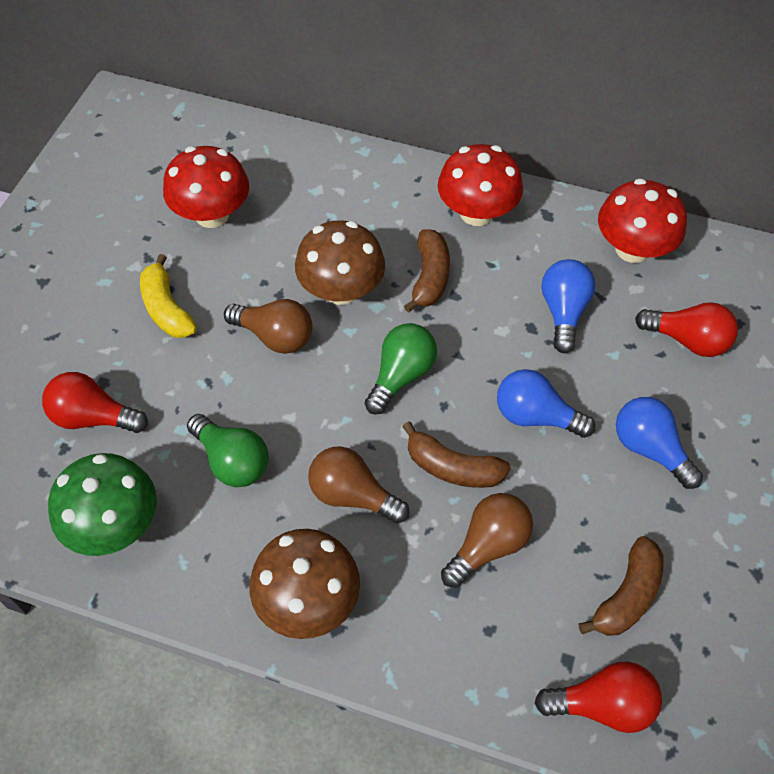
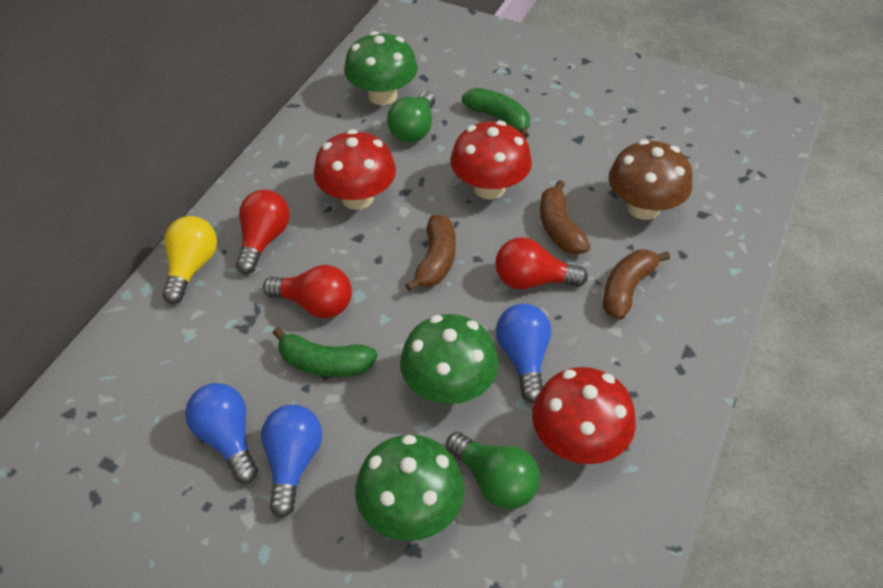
brown light bulb: 3 -> 0
brown mushroom: 2 -> 1
green banana: 0 -> 2
green mushroom: 1 -> 3
yellow banana: 1 -> 0
yellow light bulb: 0 -> 1

